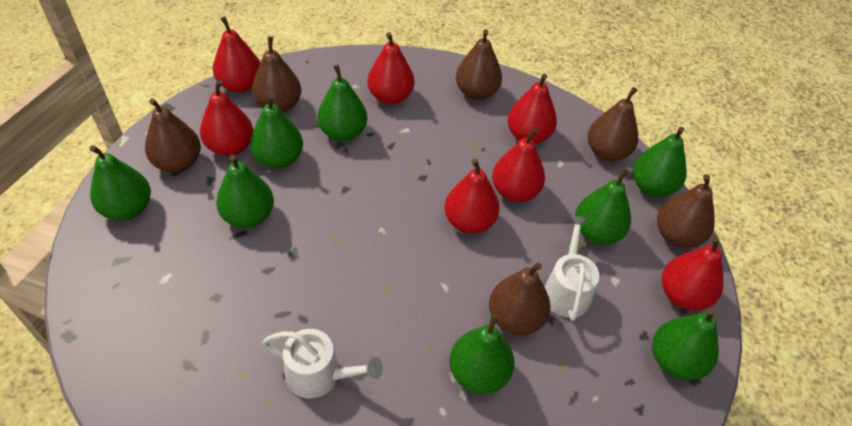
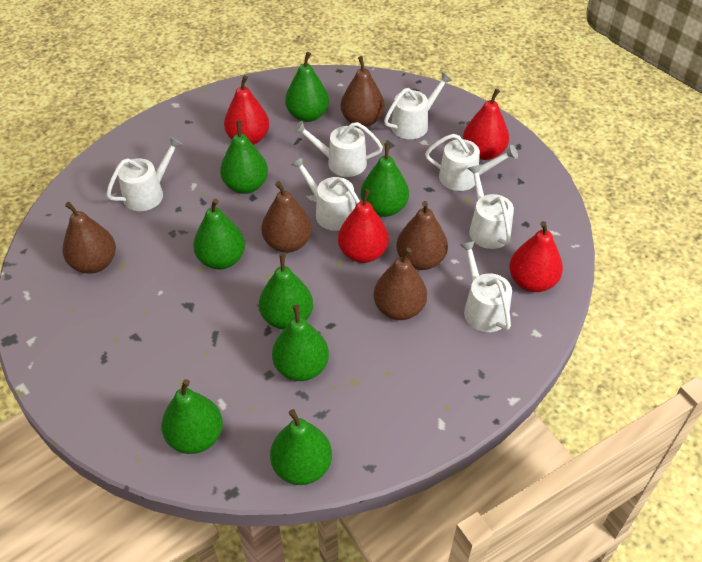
brown pear: 6 -> 5
red pear: 7 -> 4
white watering can: 2 -> 7

